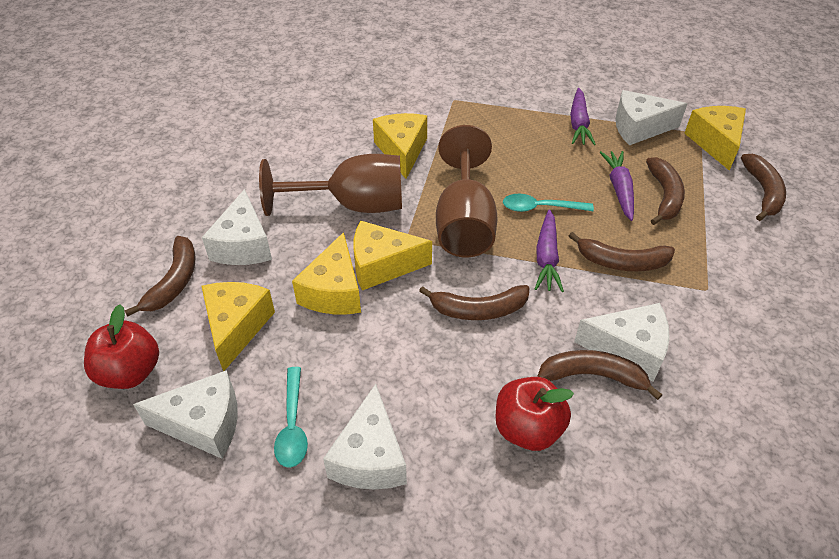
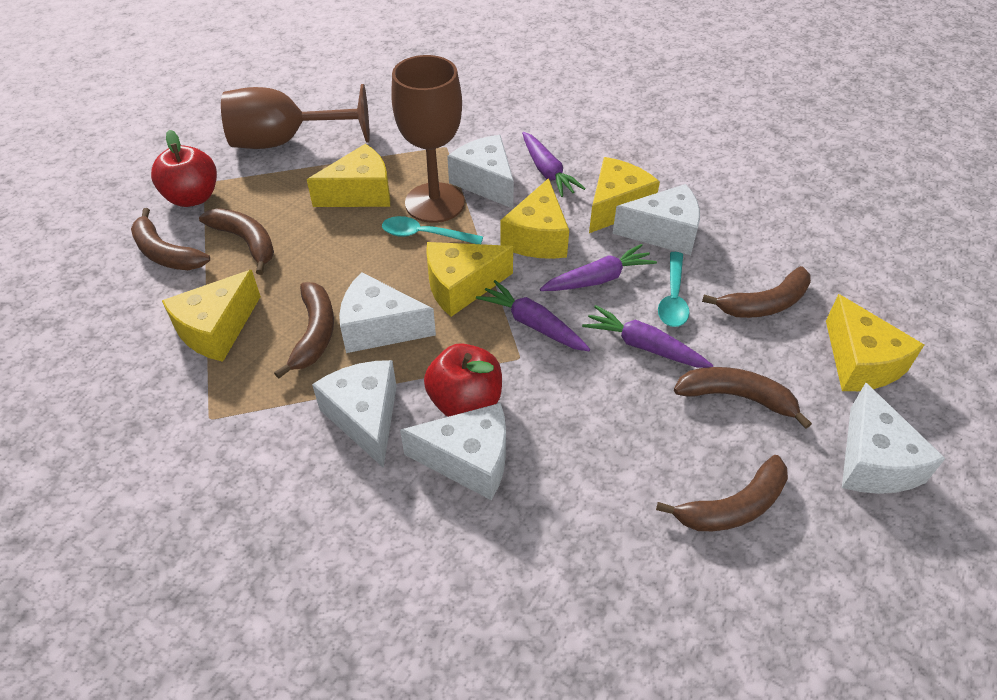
purple carrot: 3 -> 4
white cheese: 5 -> 6
yellow cheese: 5 -> 6

